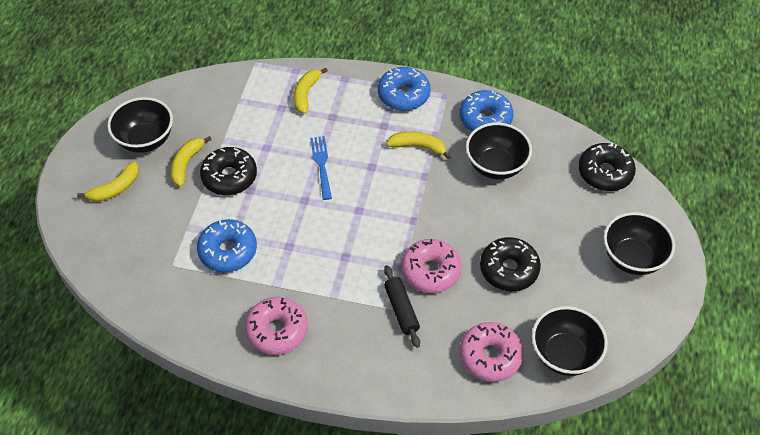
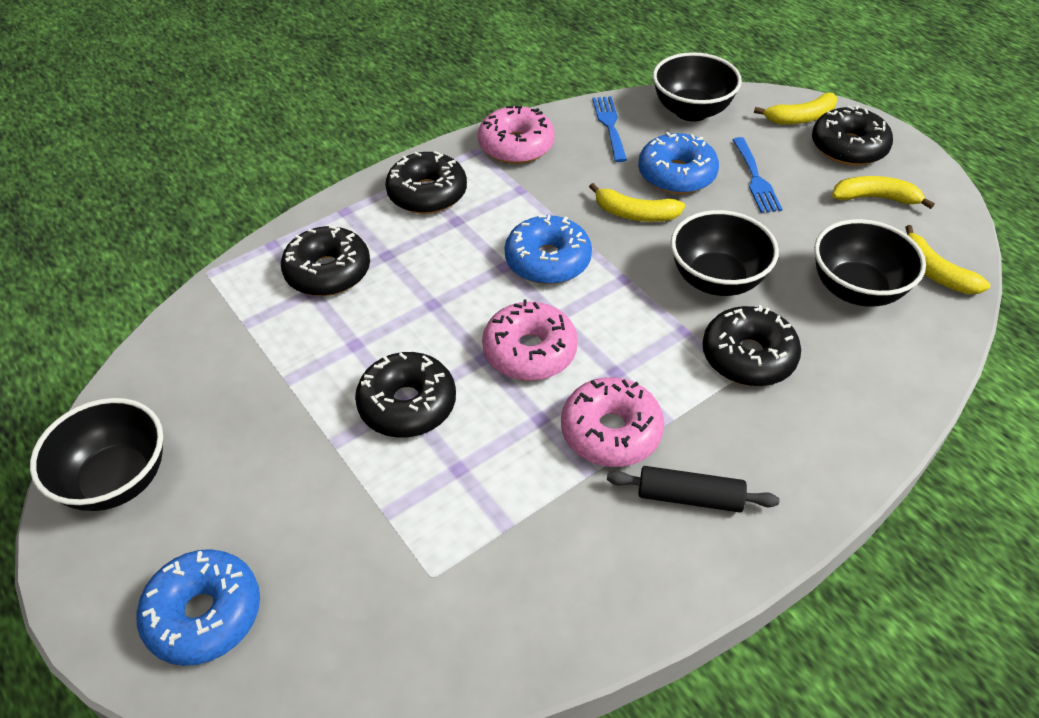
black donut: 3 -> 5
blue fork: 1 -> 2

